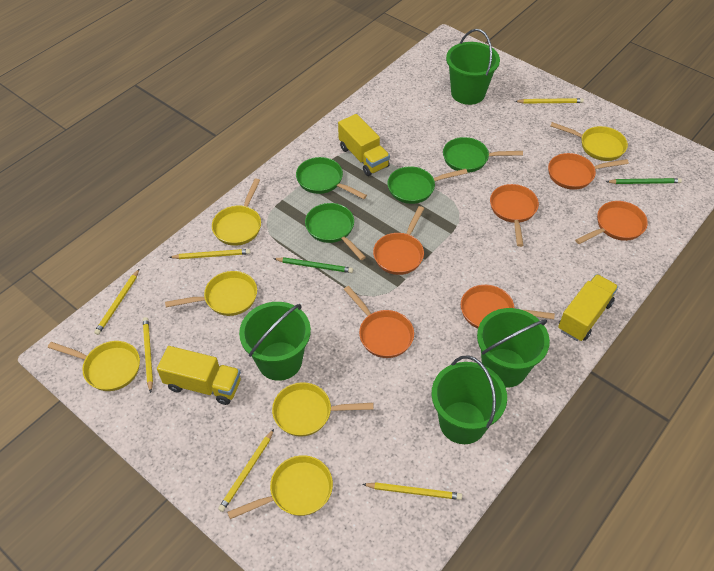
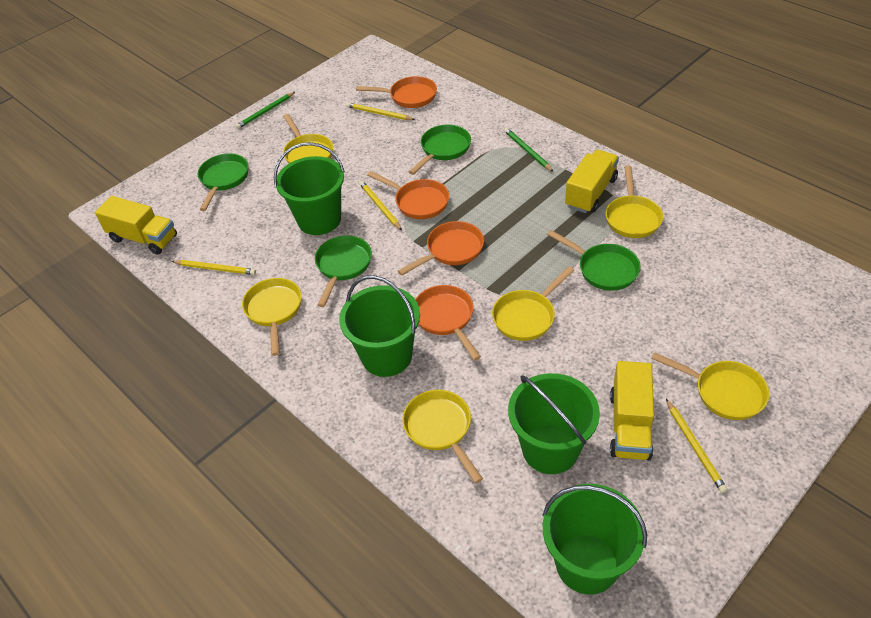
orange pan: 6 -> 4
yellow pencil: 6 -> 4

